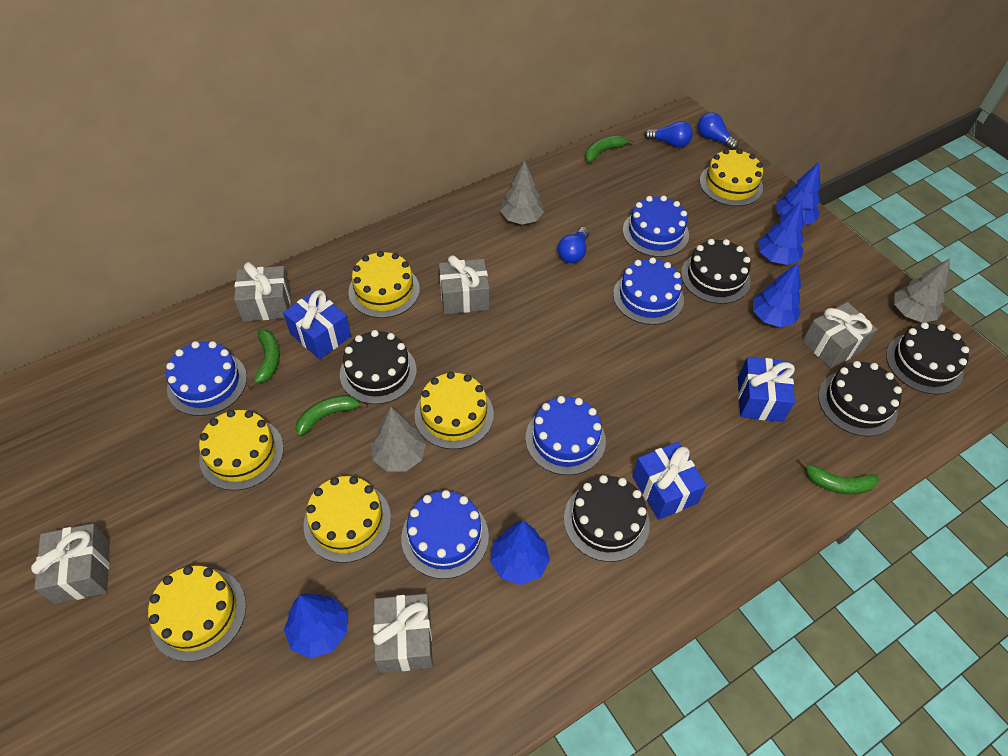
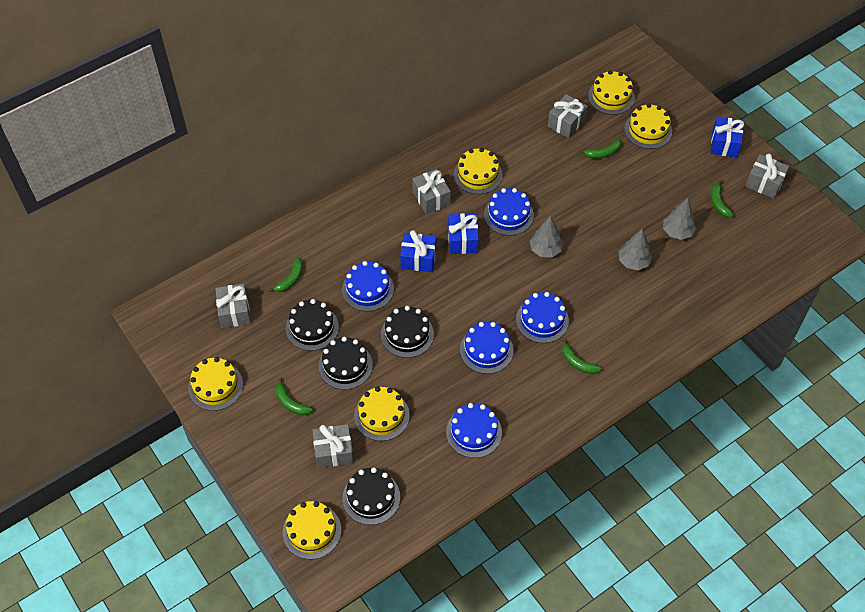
black cake: 5 -> 4
blue light bulb: 3 -> 0
blue tree: 5 -> 0
green banana: 4 -> 5

